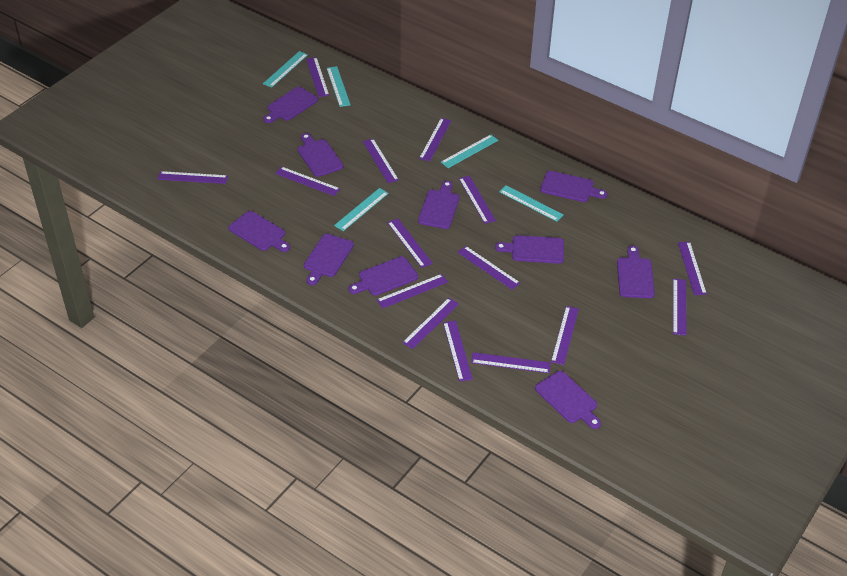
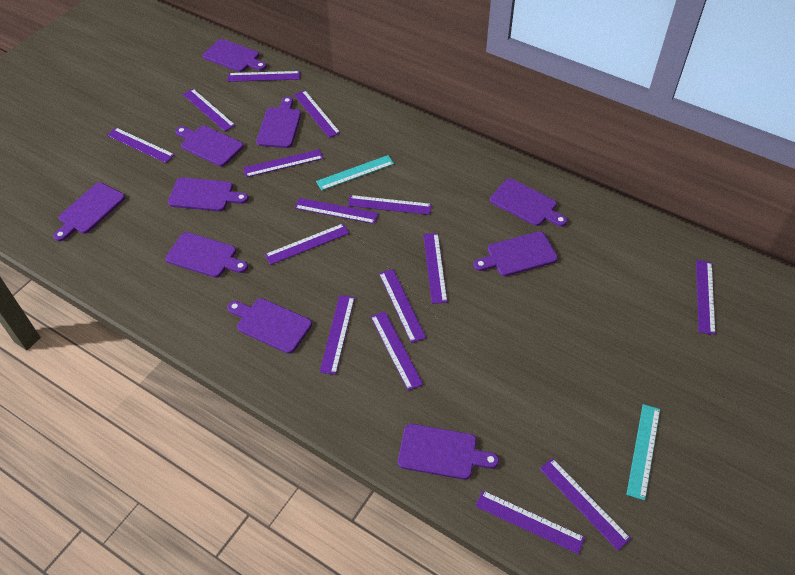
turquoise ruler: 5 -> 2

